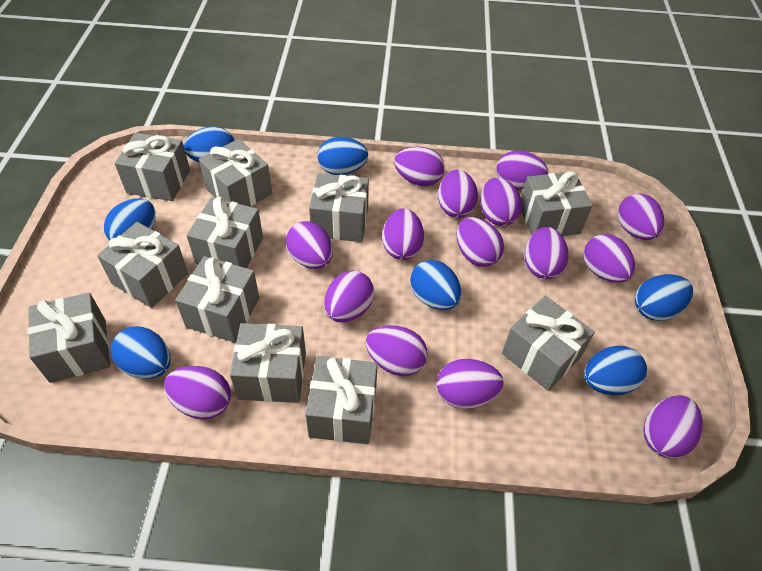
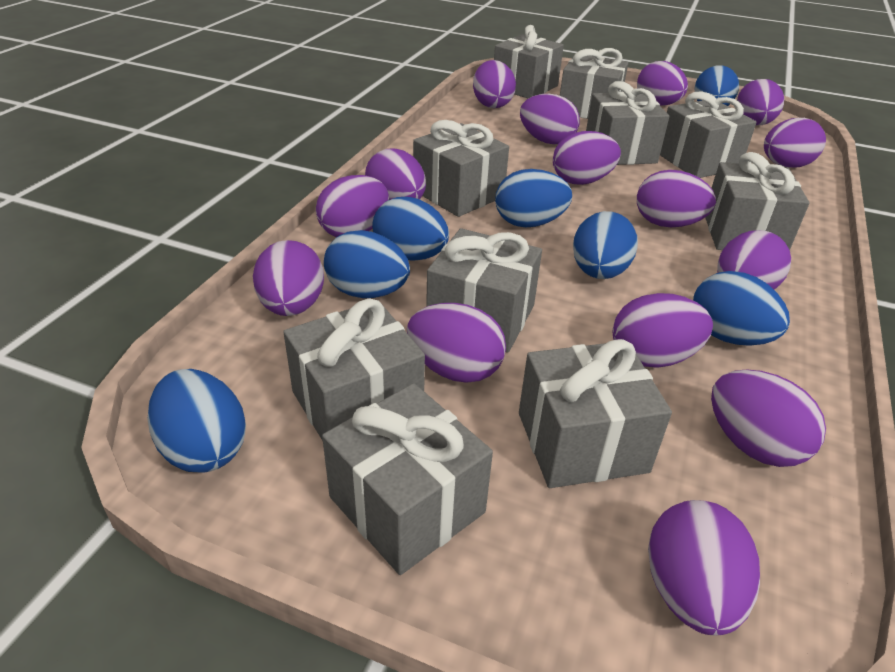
grey gift: 11 -> 10

